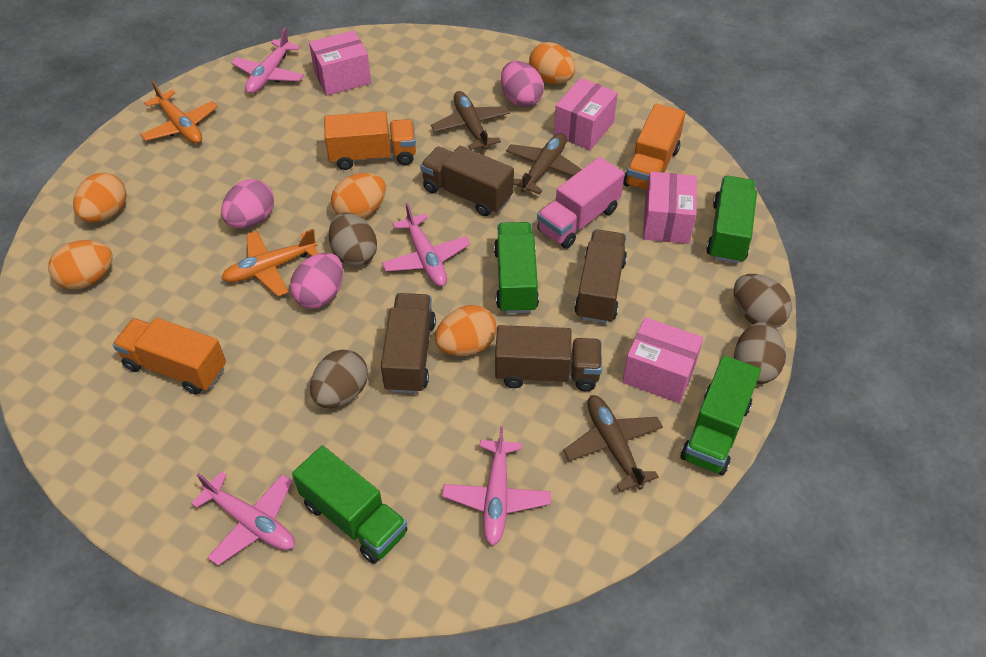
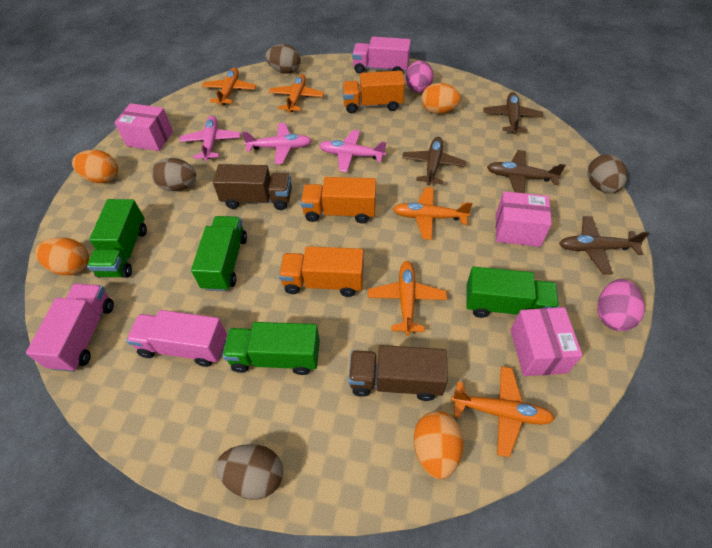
brown plane: 3 -> 4
brown truck: 4 -> 2
orange egg: 5 -> 4
orange plane: 2 -> 5
pink box: 4 -> 3
pink egg: 3 -> 2
pink plane: 4 -> 3
pink truck: 1 -> 3

